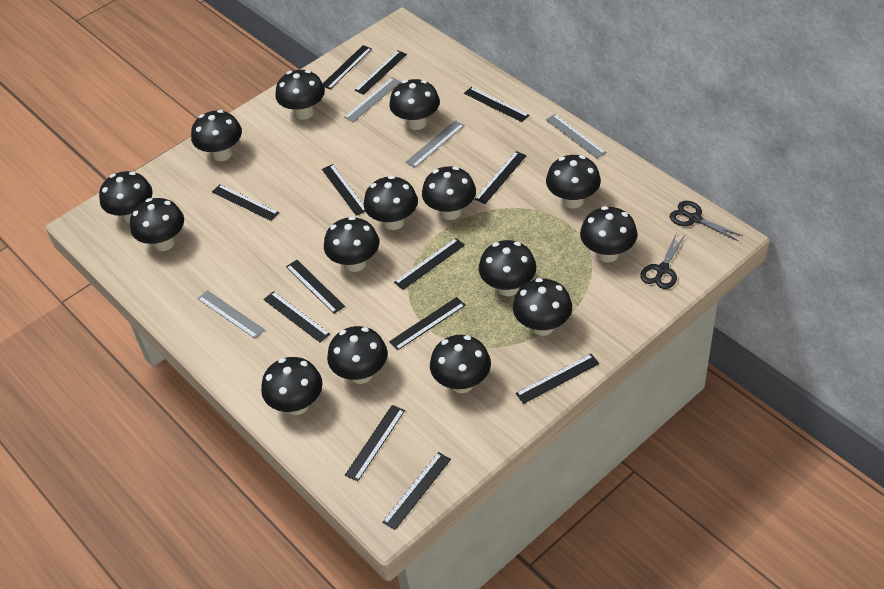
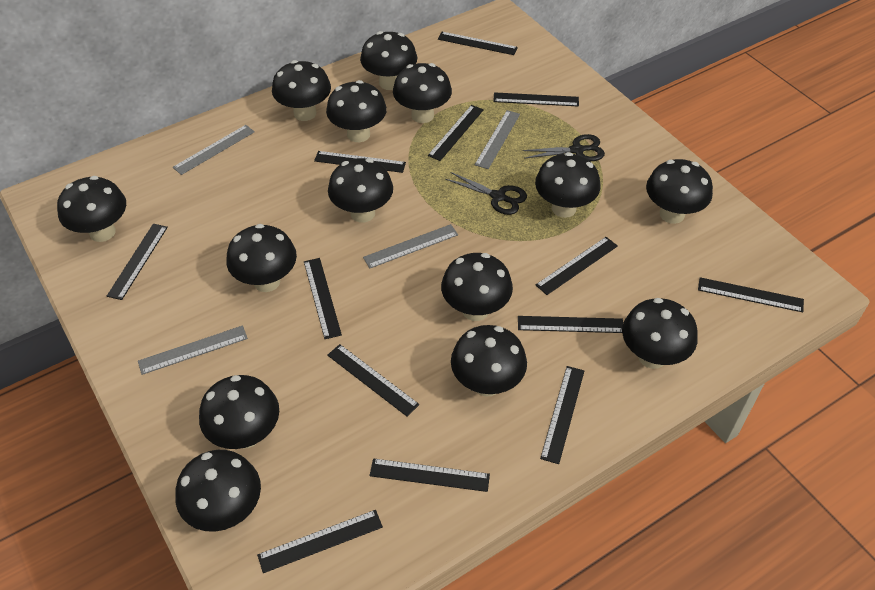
black mushroom: 15 -> 14

